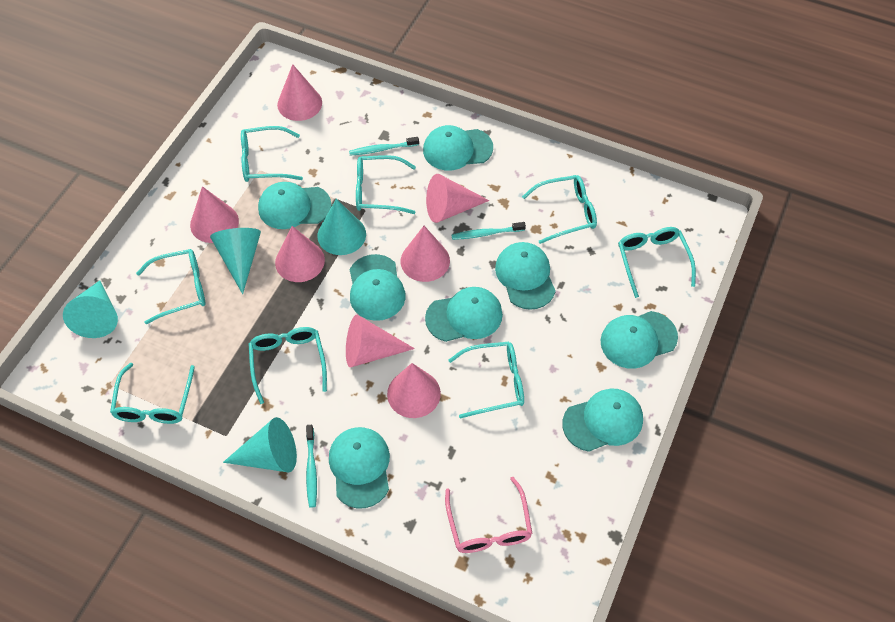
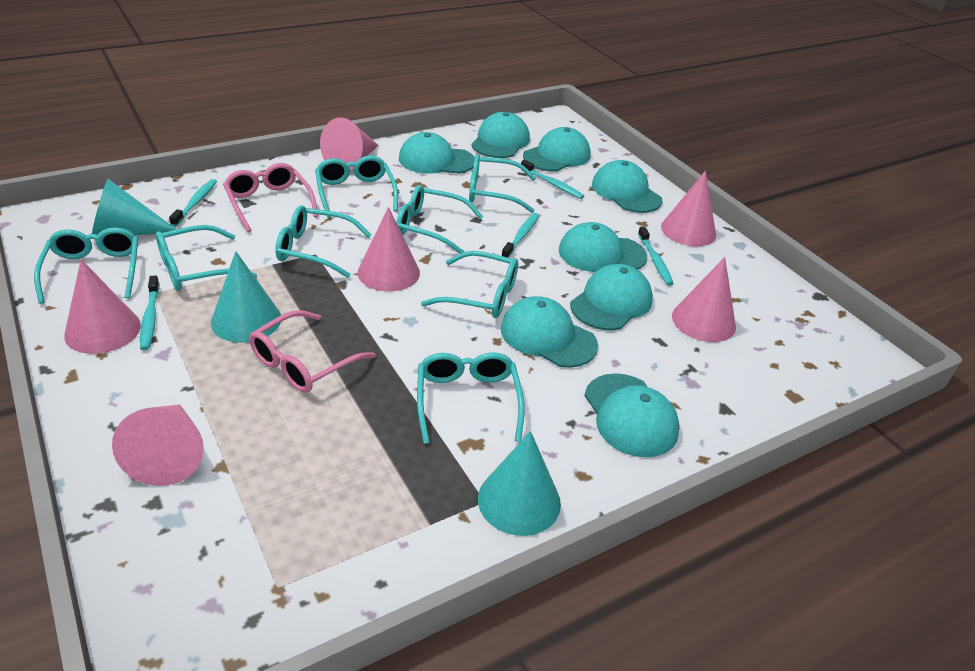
pink cone: 7 -> 6
pink glasses: 1 -> 2
turquoise cone: 4 -> 3
turquoise toothbrush: 3 -> 5

